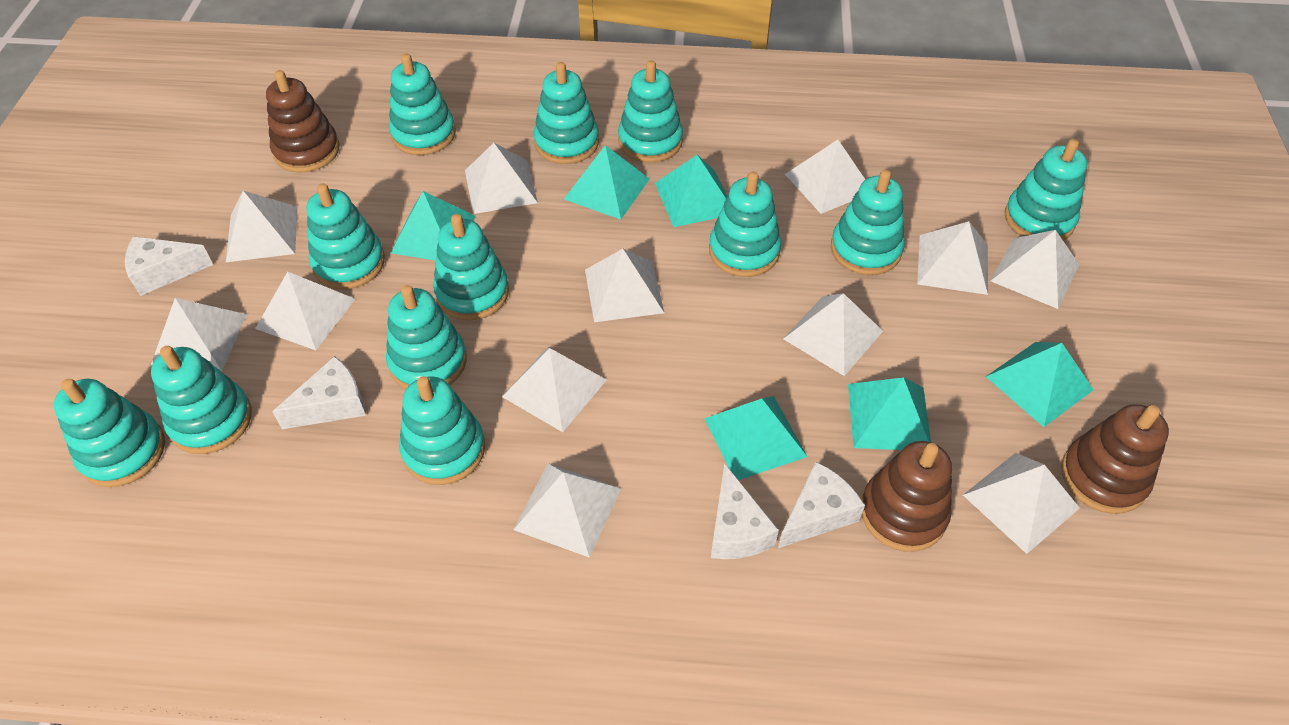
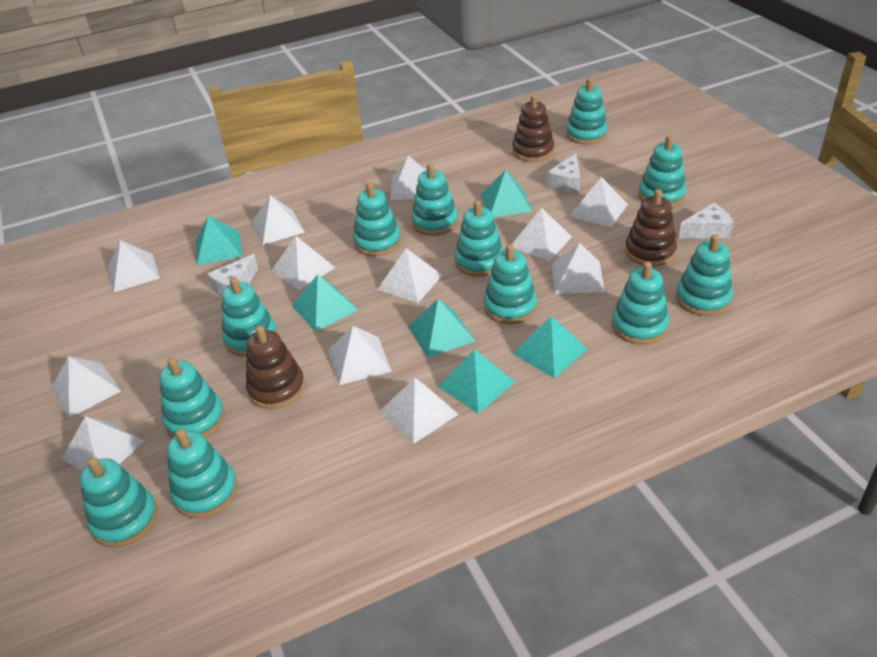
white cheese: 4 -> 3

